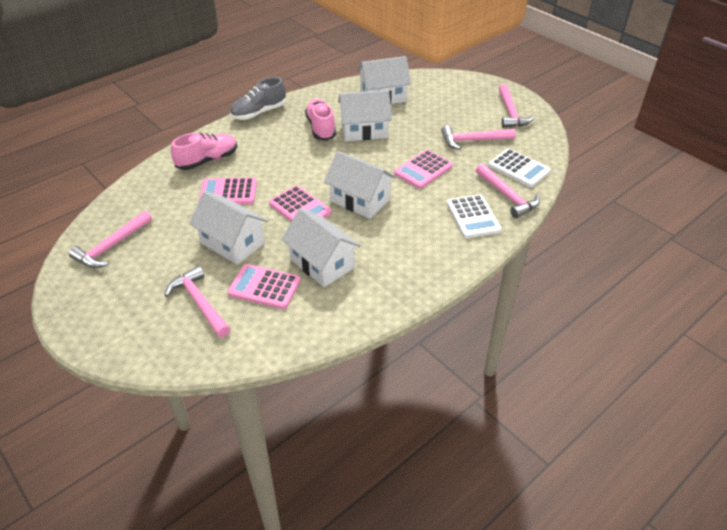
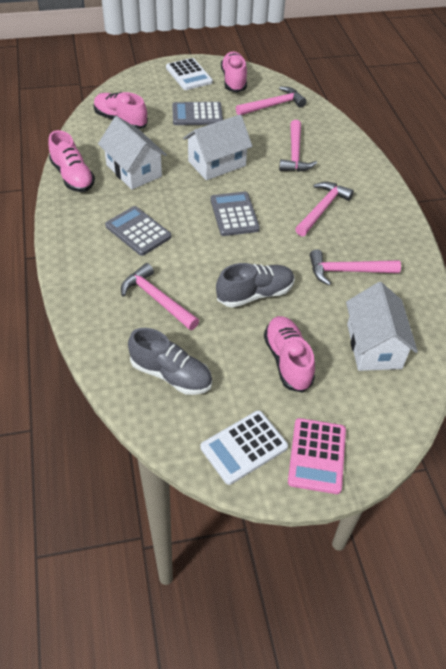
grey calculator: 0 -> 3
grey shoe: 1 -> 2
pink calculator: 4 -> 1
pink shoe: 2 -> 4
white house: 5 -> 3

